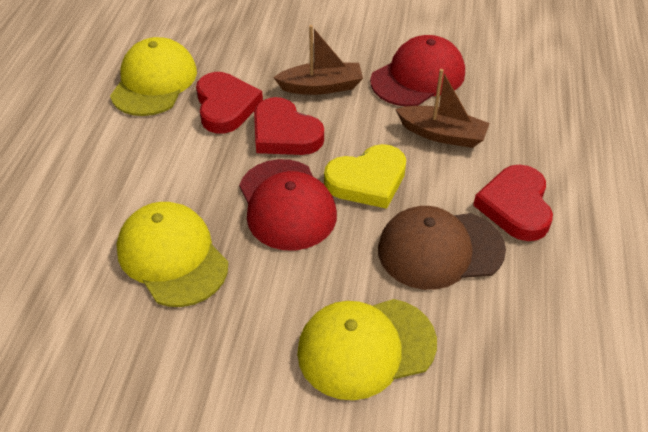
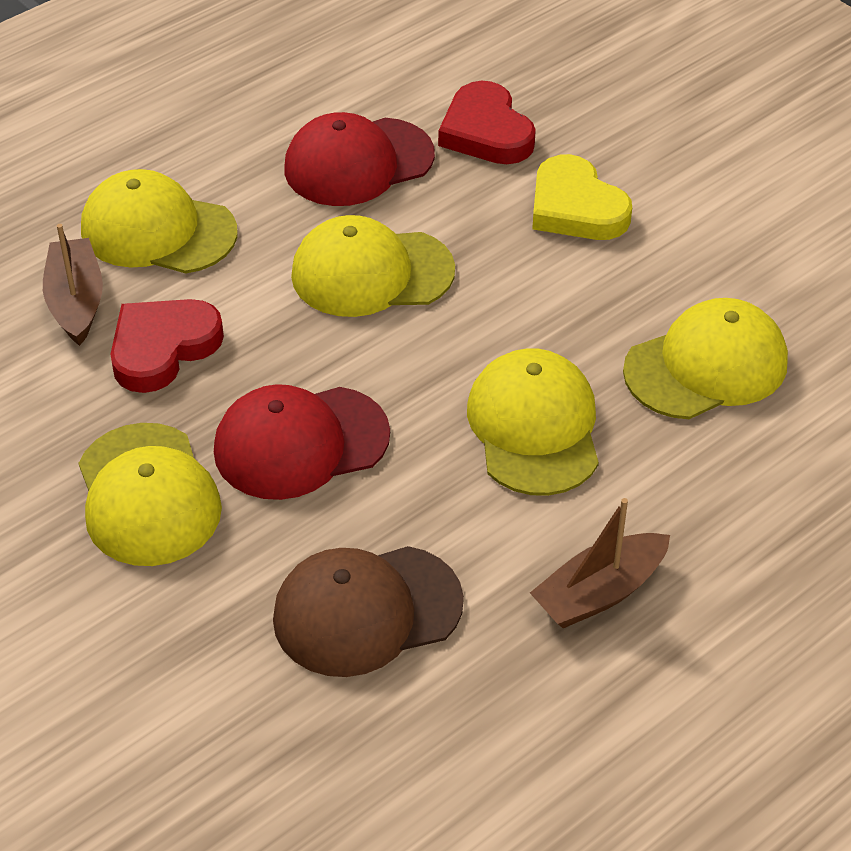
red heart: 3 -> 2
yellow cap: 3 -> 5

